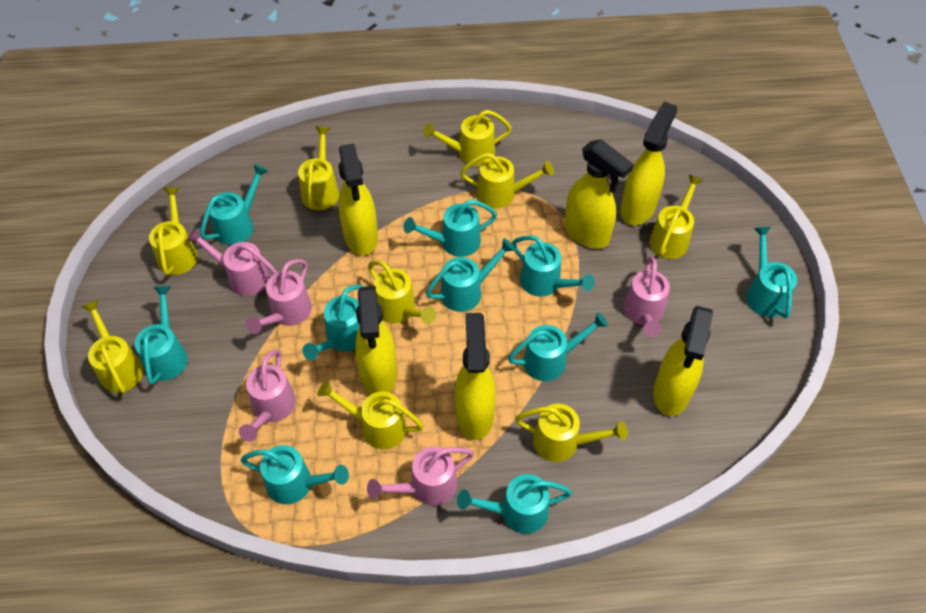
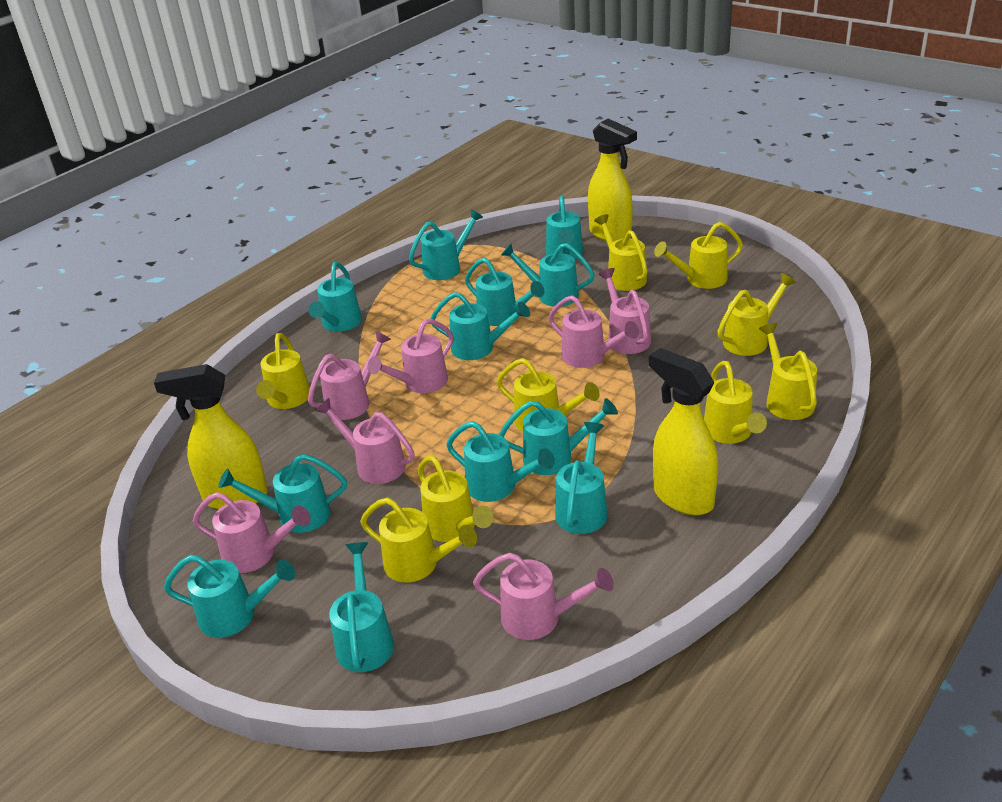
pink watering can: 5 -> 7
turquoise watering can: 10 -> 12
yellow spray bottle: 6 -> 3

